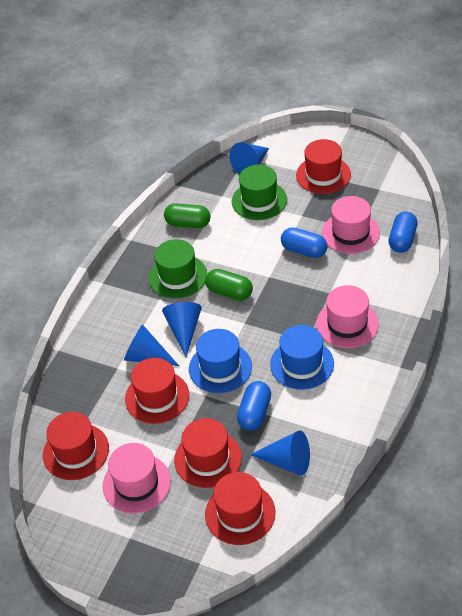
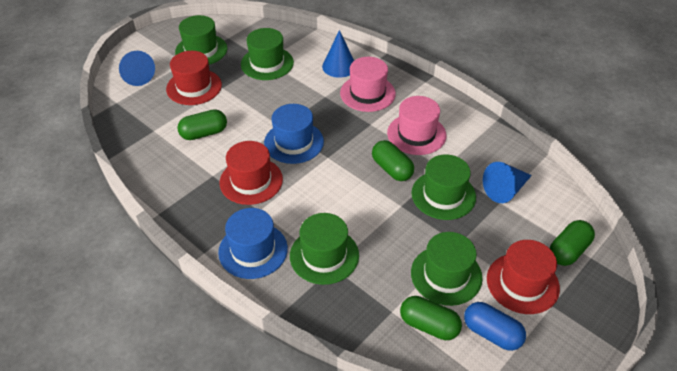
blue capsule: 3 -> 1
blue cone: 4 -> 3
green capsule: 2 -> 4
green hat: 2 -> 5
pink hat: 3 -> 2
red hat: 5 -> 3

